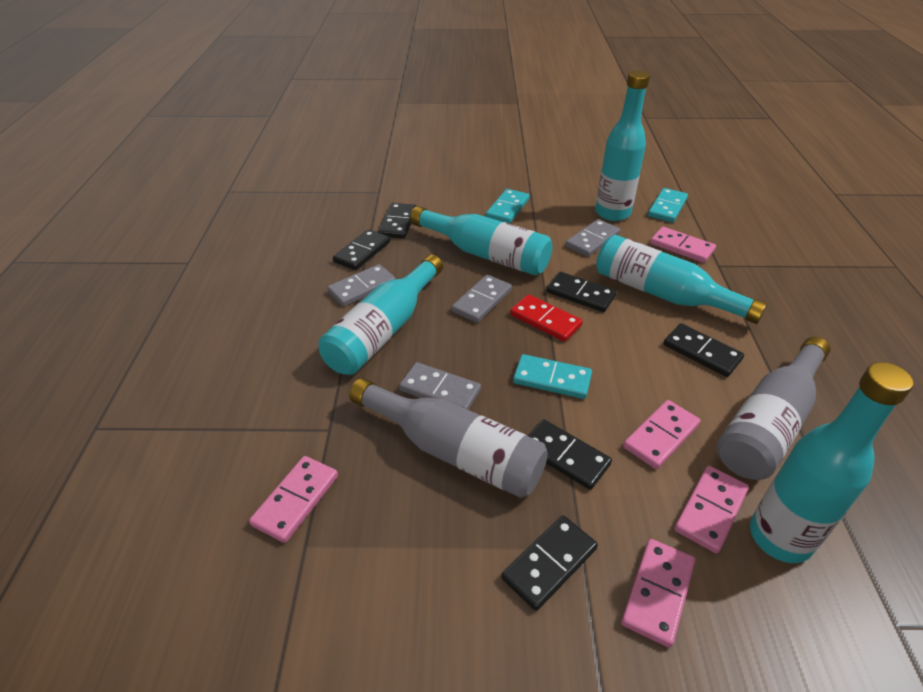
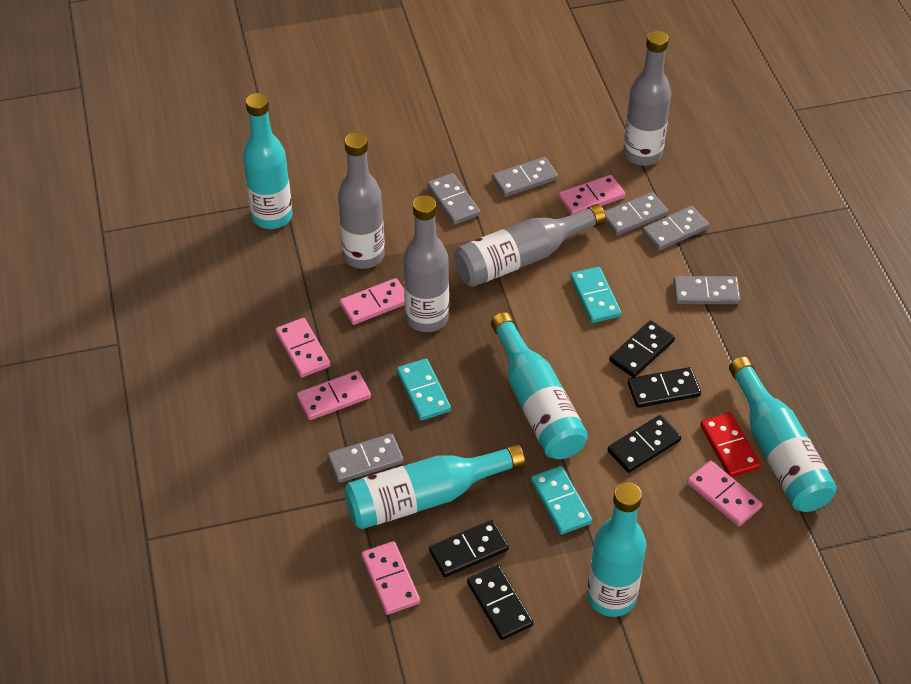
black domino: 6 -> 5
grey bottle: 2 -> 4
grey domino: 4 -> 6
pink domino: 5 -> 6

